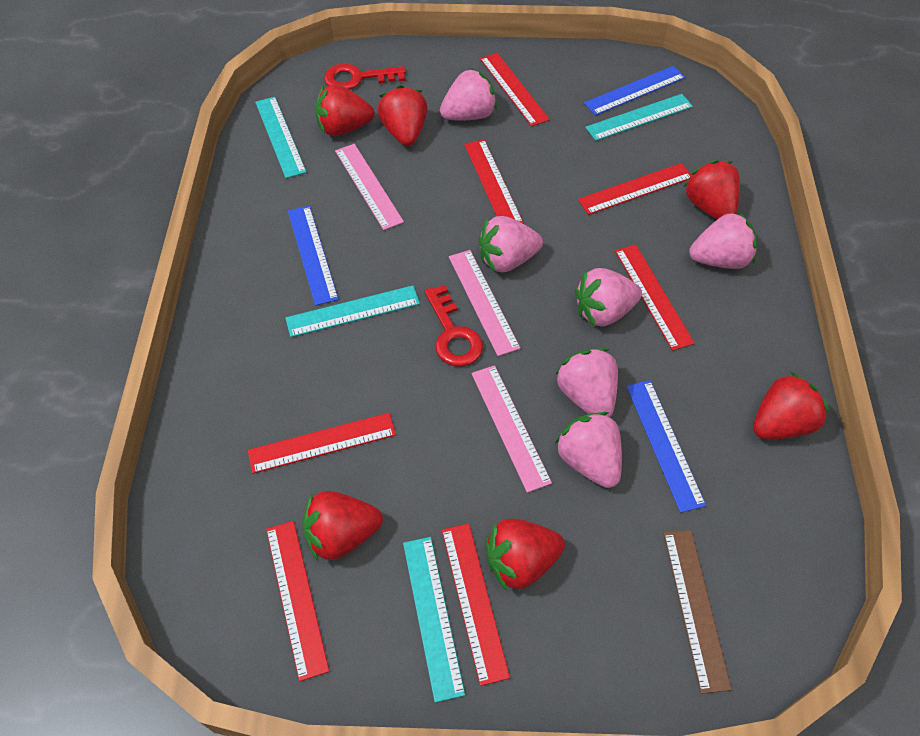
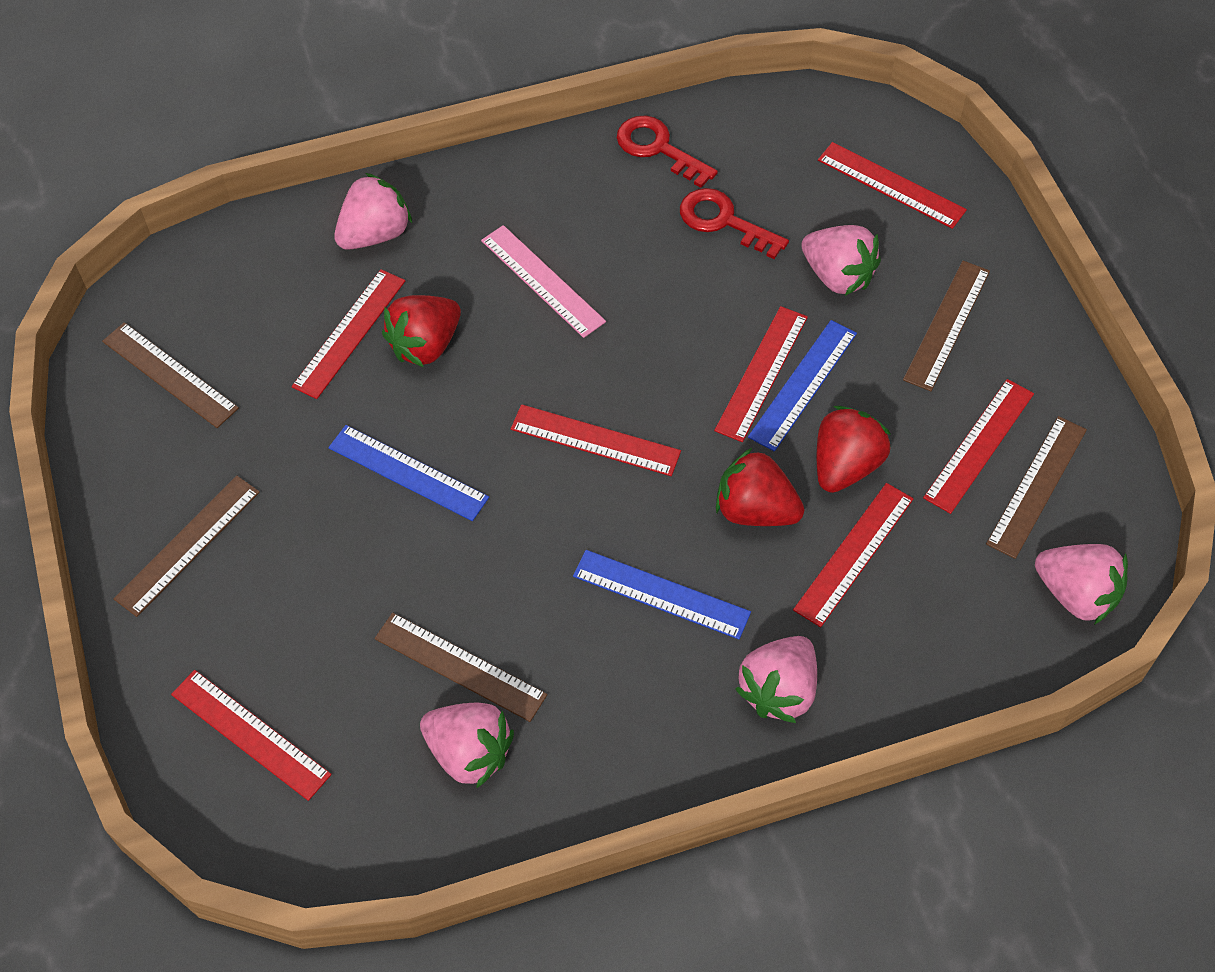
brown ruler: 1 -> 5
pink ruler: 3 -> 1
pink strawberry: 6 -> 5
red strawberry: 6 -> 3
turquoise ruler: 4 -> 0

